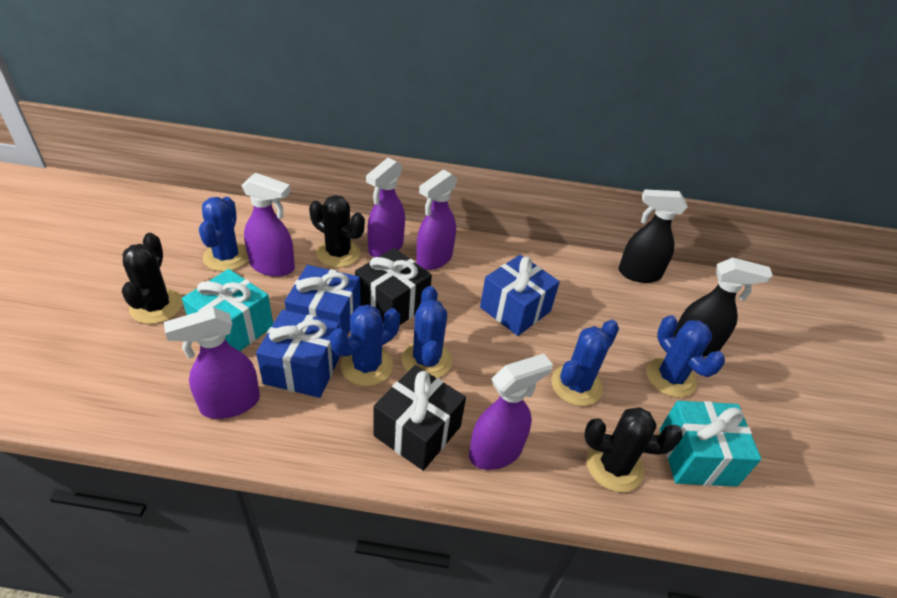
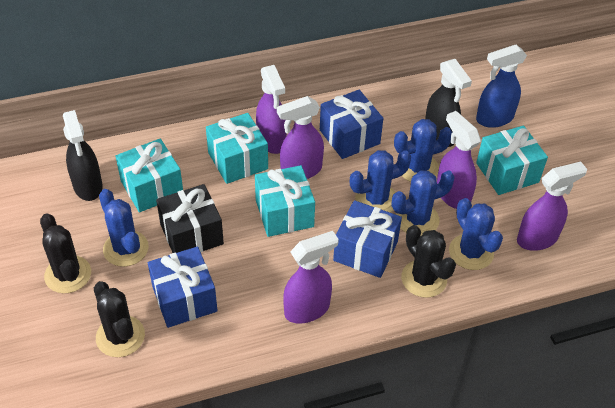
black gift: 2 -> 1
blue spray bottle: 0 -> 1
turquoise gift: 2 -> 4

